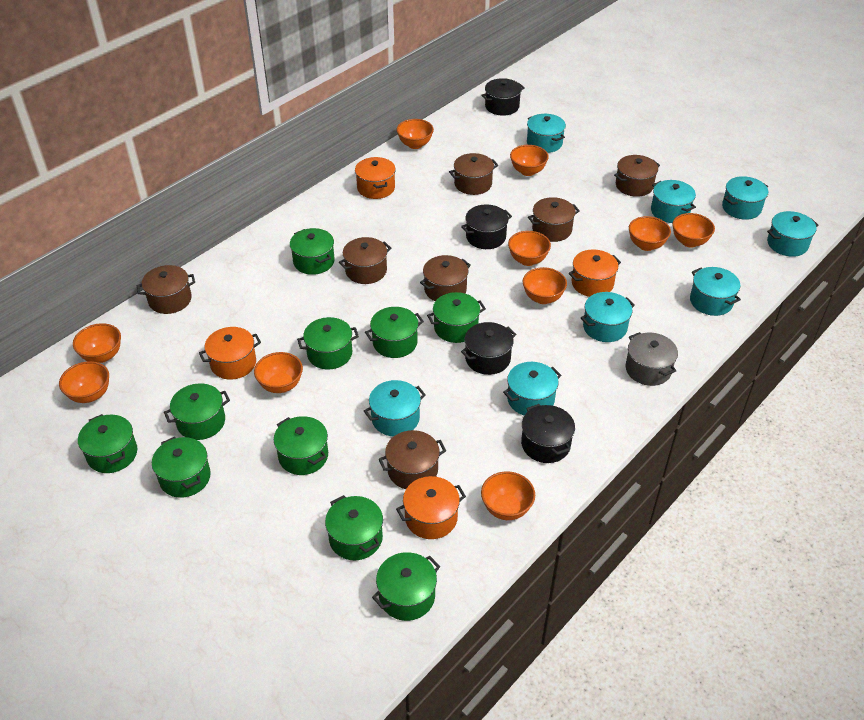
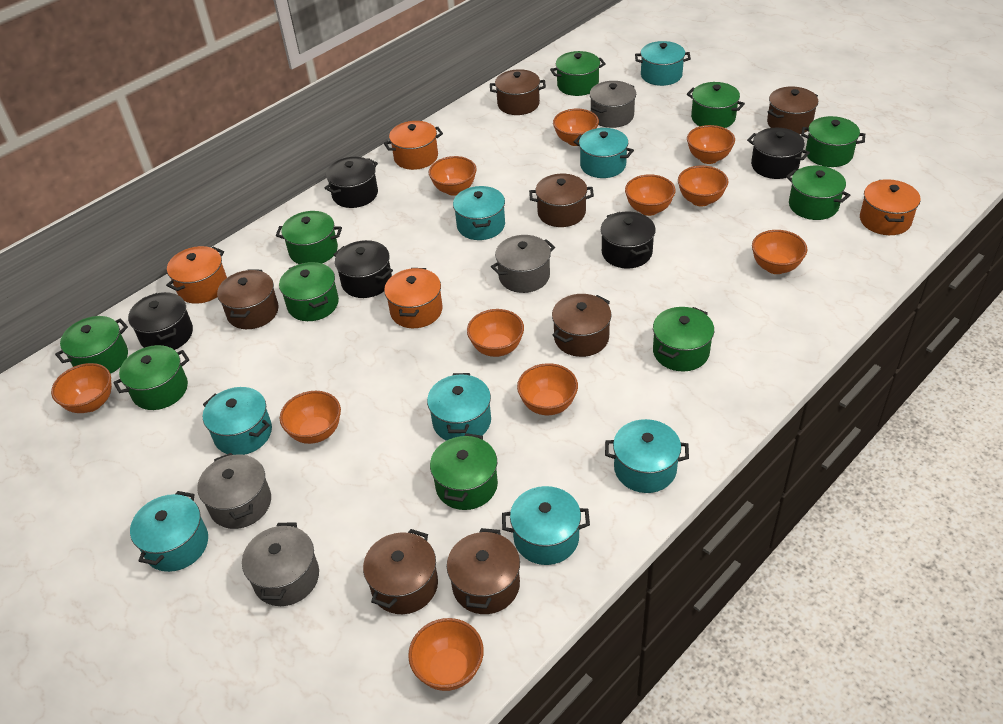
black pot: 4 -> 5
grey pot: 1 -> 4
orange bowl: 10 -> 11

